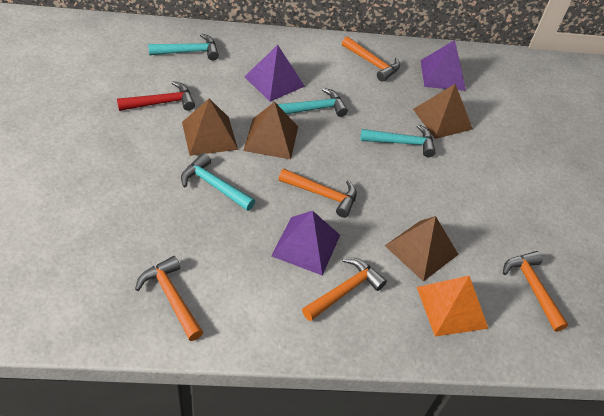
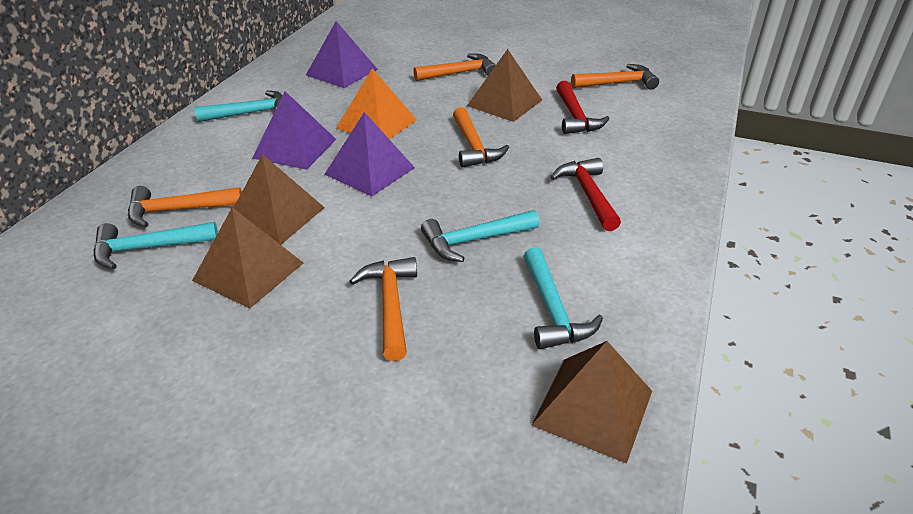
red hammer: 1 -> 2

